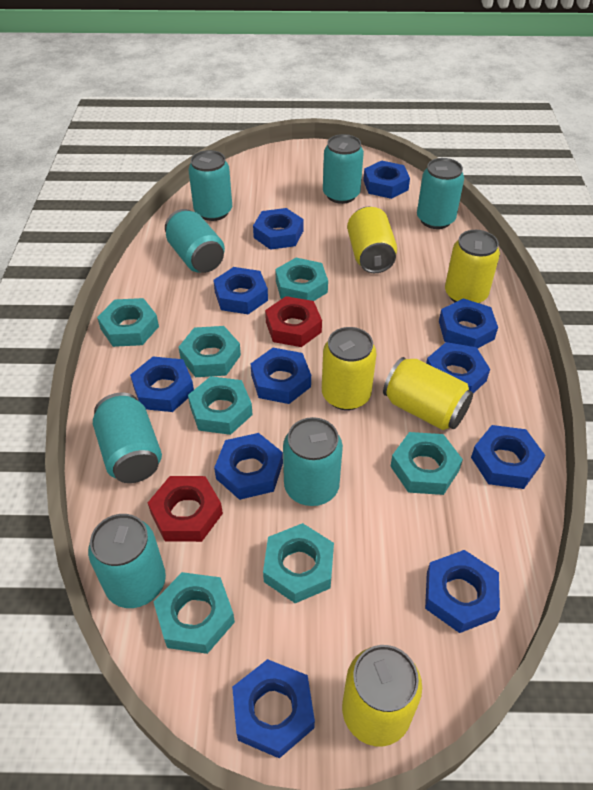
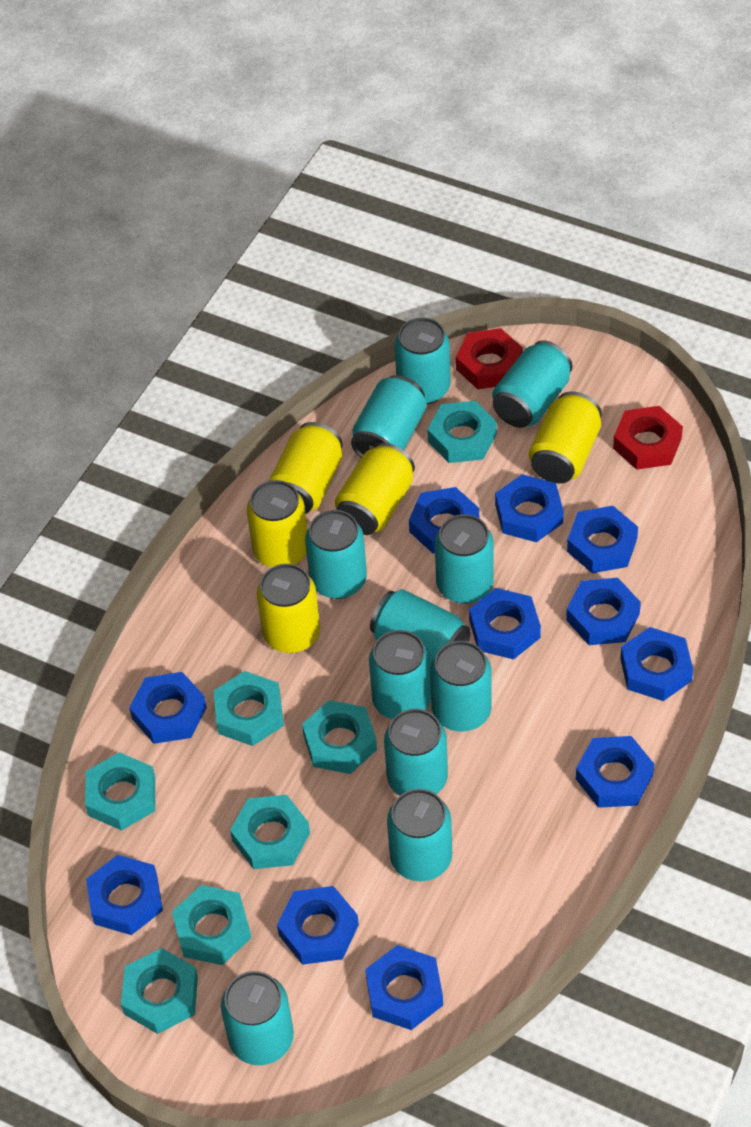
turquoise can: 7 -> 11

